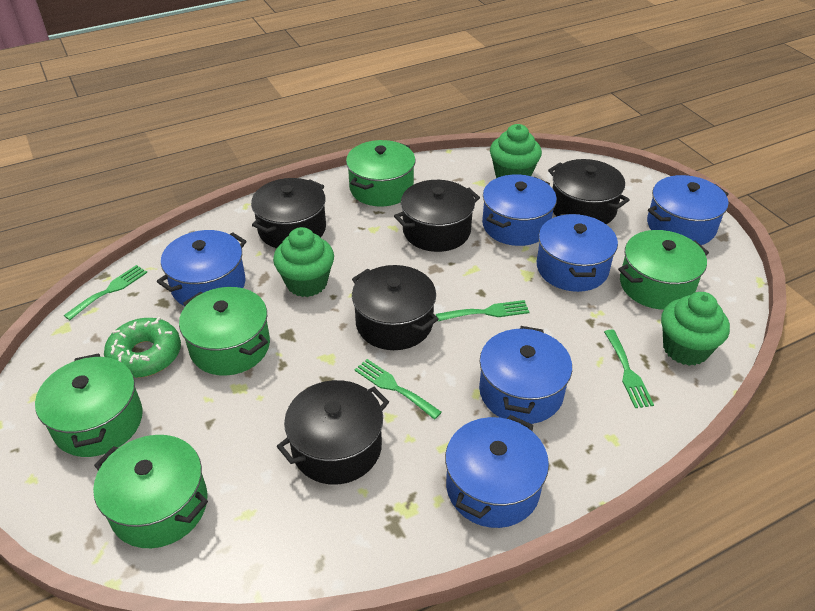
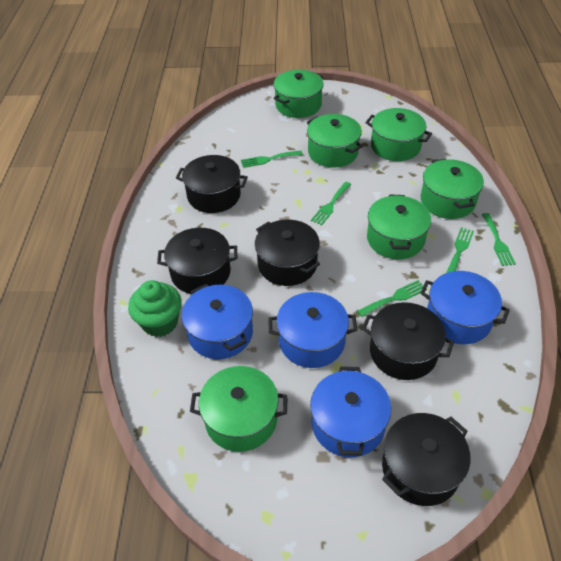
blue pot: 6 -> 4
green cupcake: 3 -> 1
green donut: 1 -> 0
green fork: 4 -> 5
green pot: 5 -> 6

